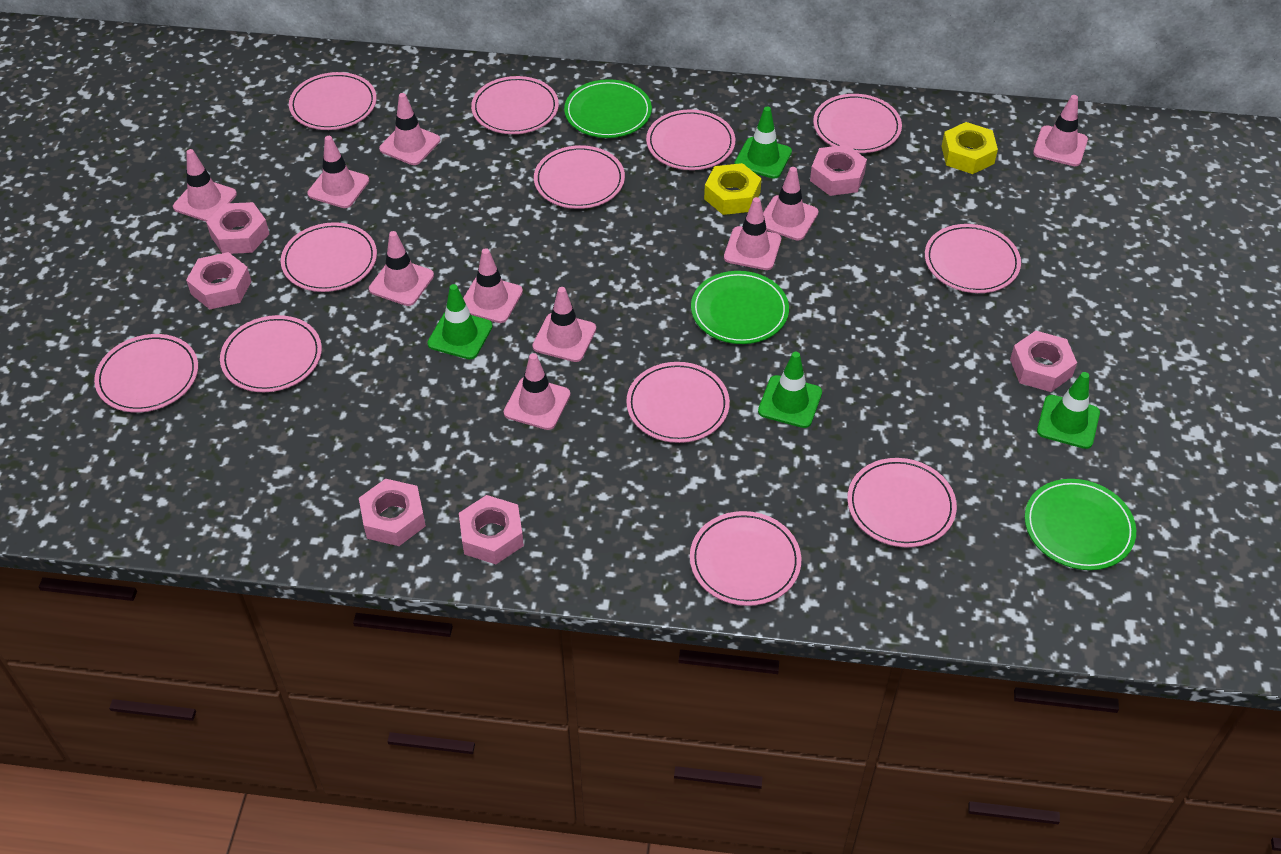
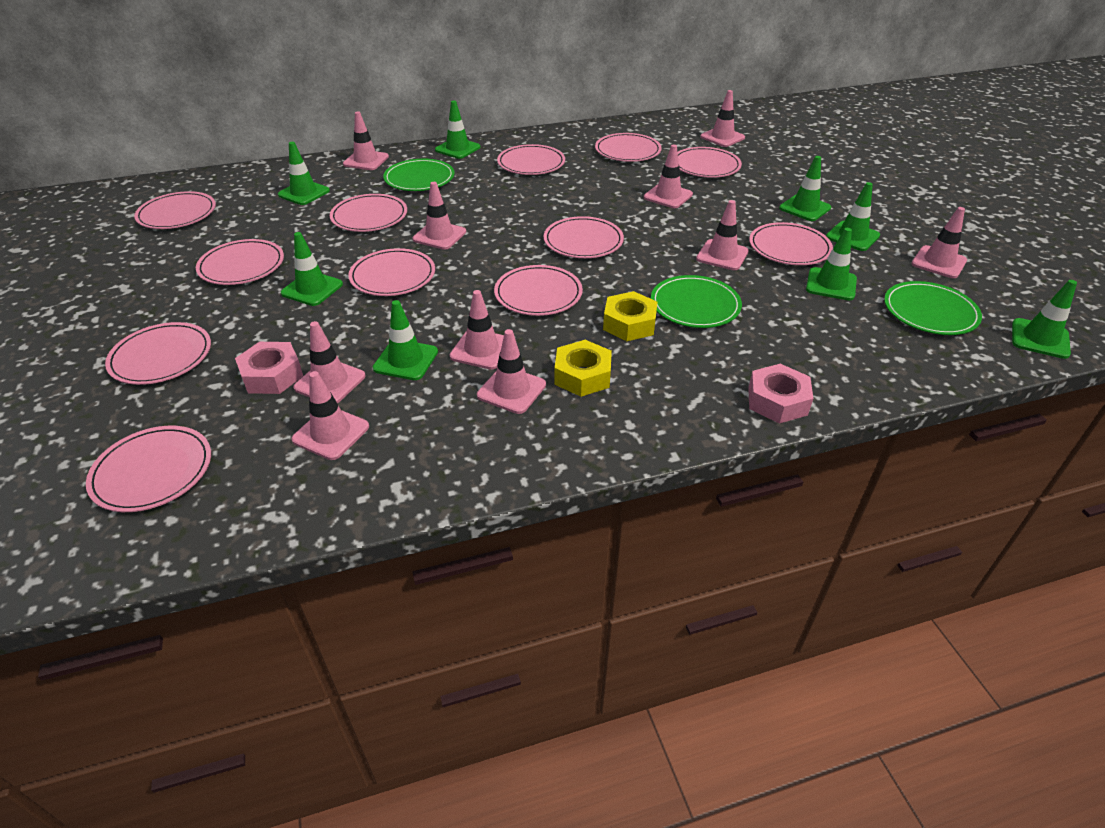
green traffic cone: 4 -> 8
pink nut: 6 -> 2

